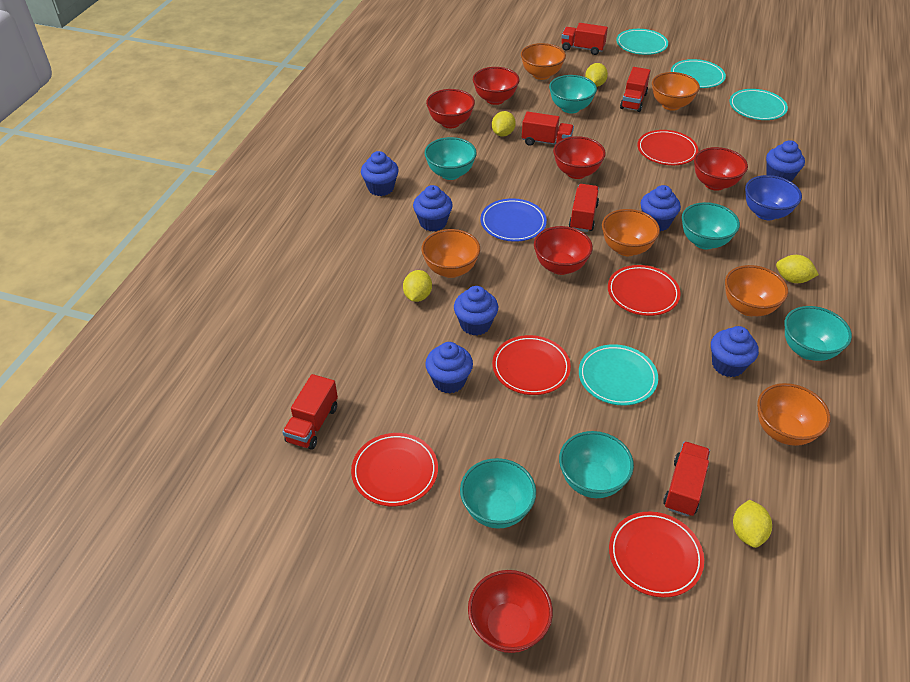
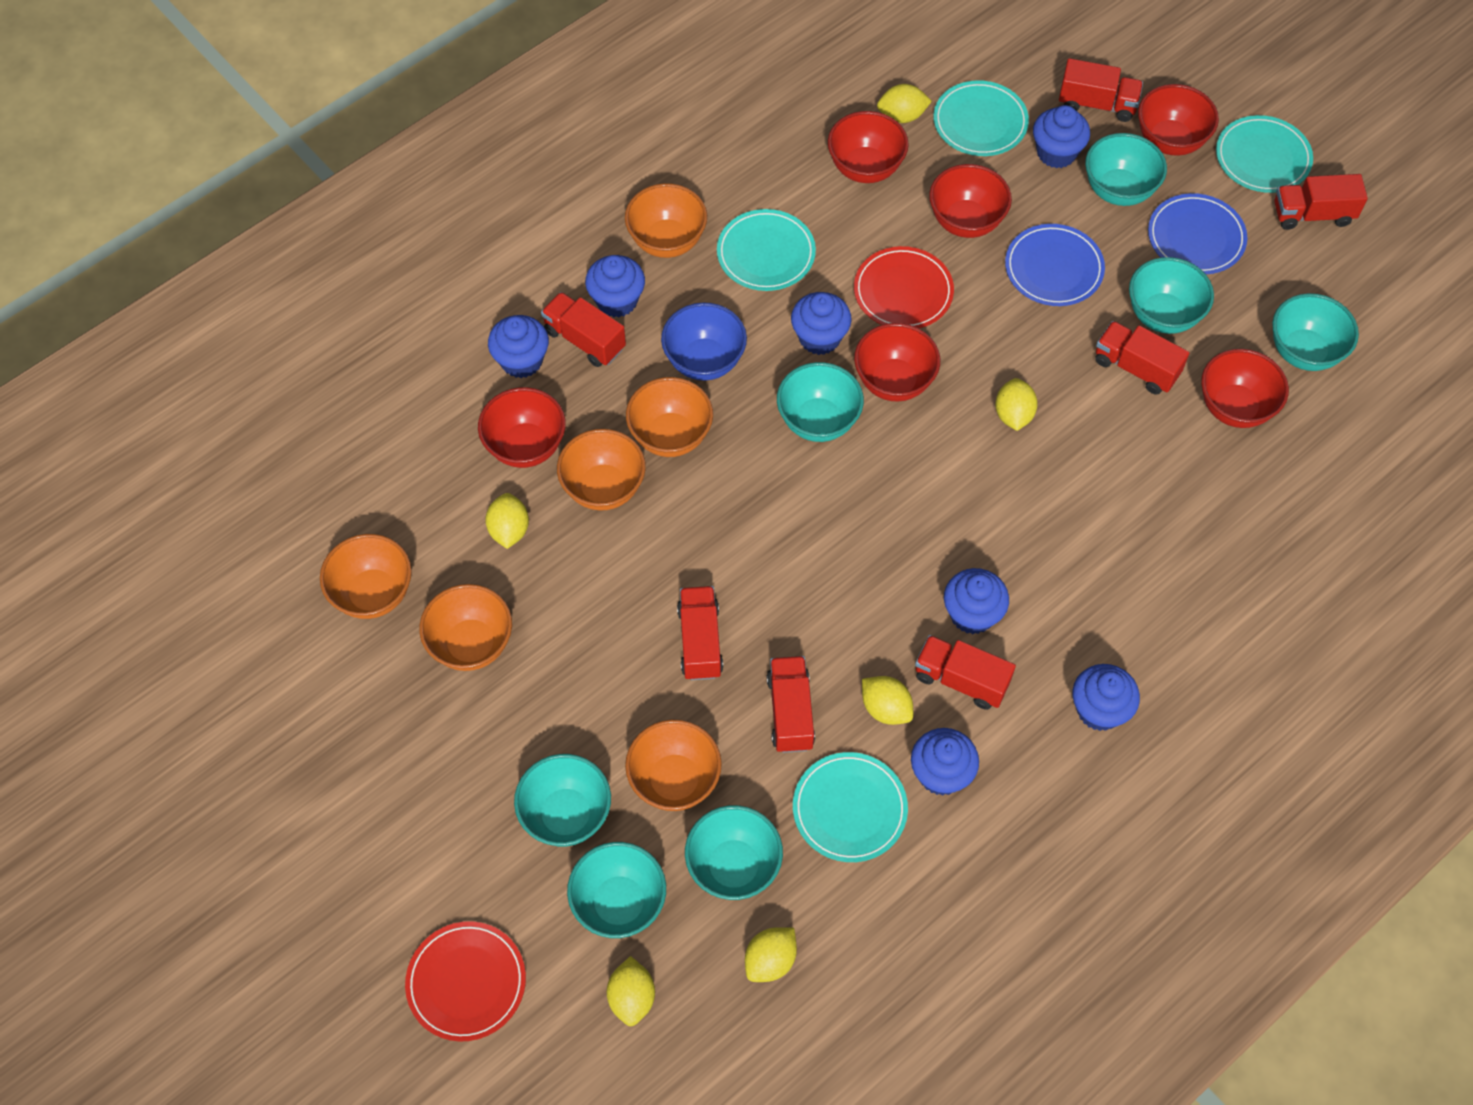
blue plate: 1 -> 2
red plate: 5 -> 2
red truck: 6 -> 7
turquoise bowl: 6 -> 7
yellow lemon: 5 -> 6

